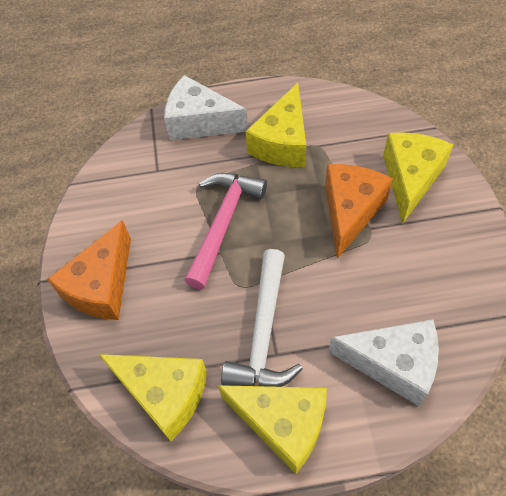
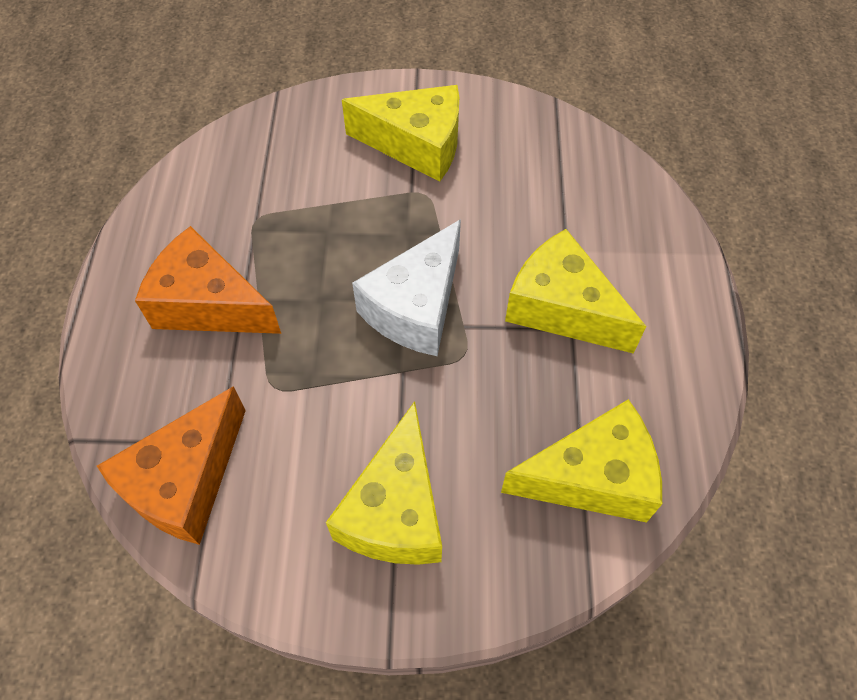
pink hammer: 1 -> 0
white cheese: 2 -> 1
white hammer: 1 -> 0

